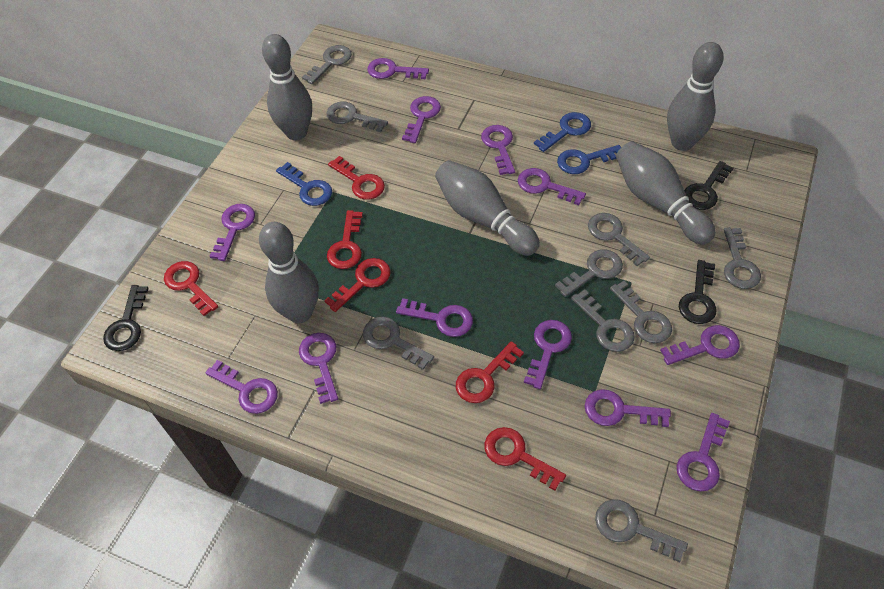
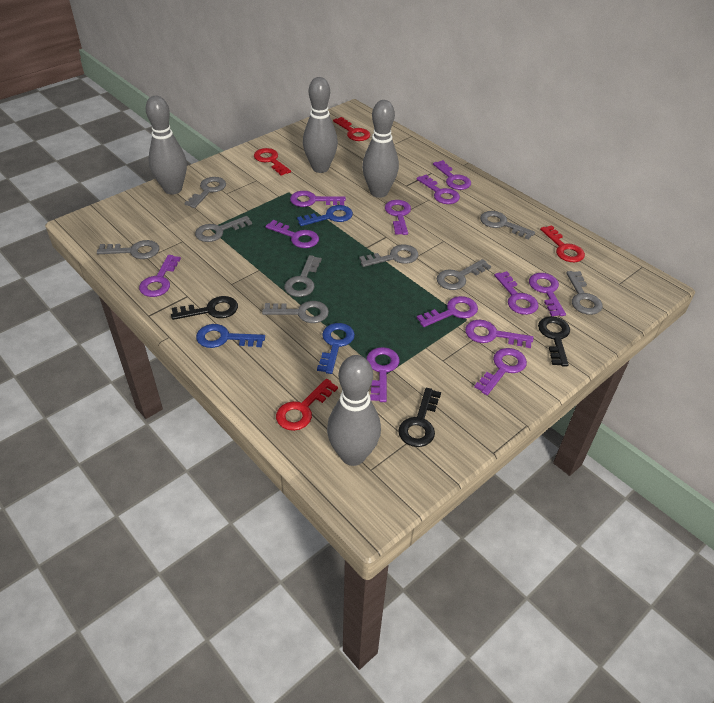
grey bowling pin: 5 -> 4
red key: 6 -> 4

